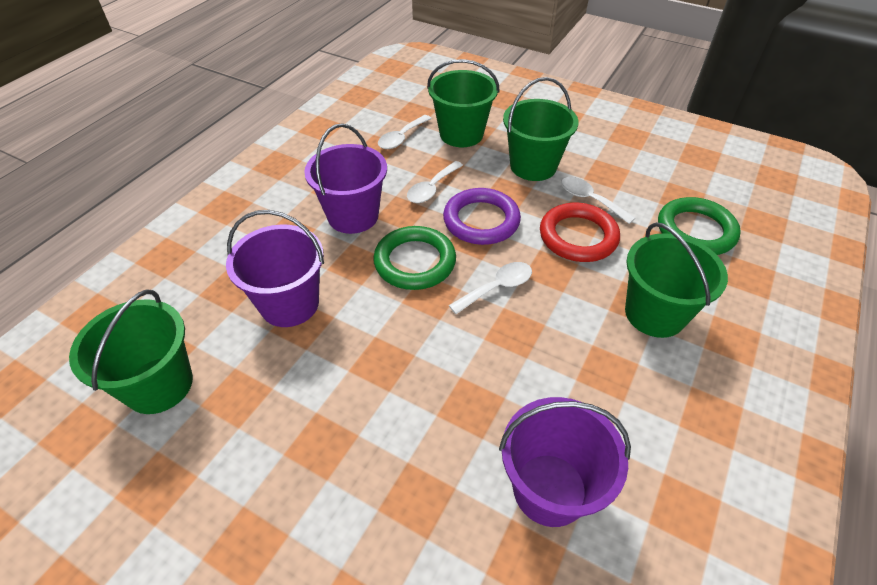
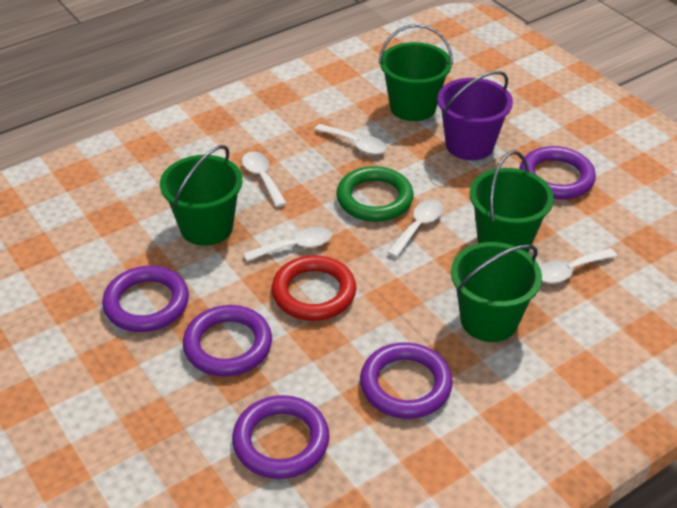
green ring: 2 -> 1
purple bucket: 3 -> 1
purple ring: 1 -> 5
white spoon: 4 -> 5

